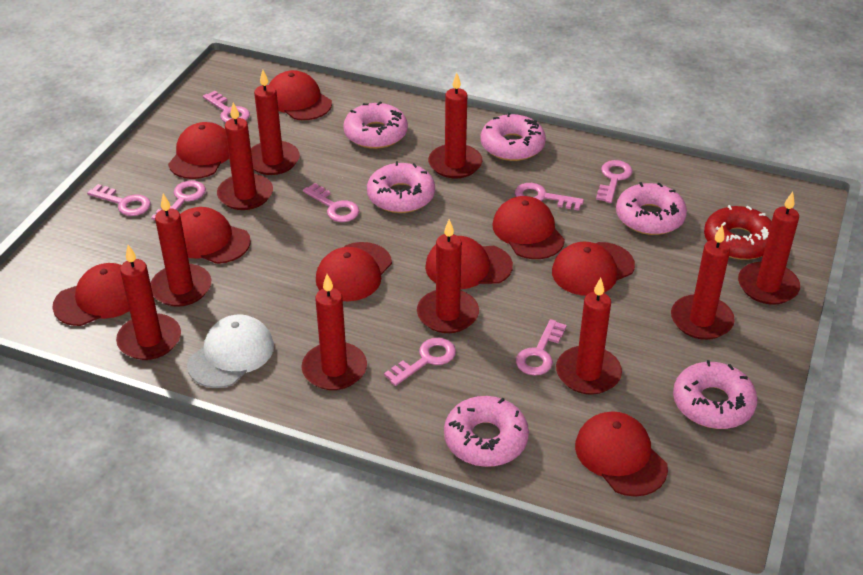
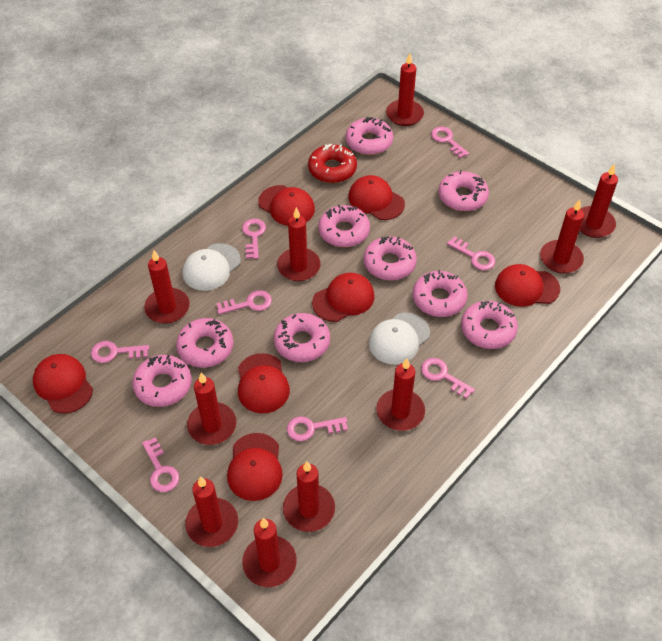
pink donut: 6 -> 9
red cap: 9 -> 7
white cap: 1 -> 2

